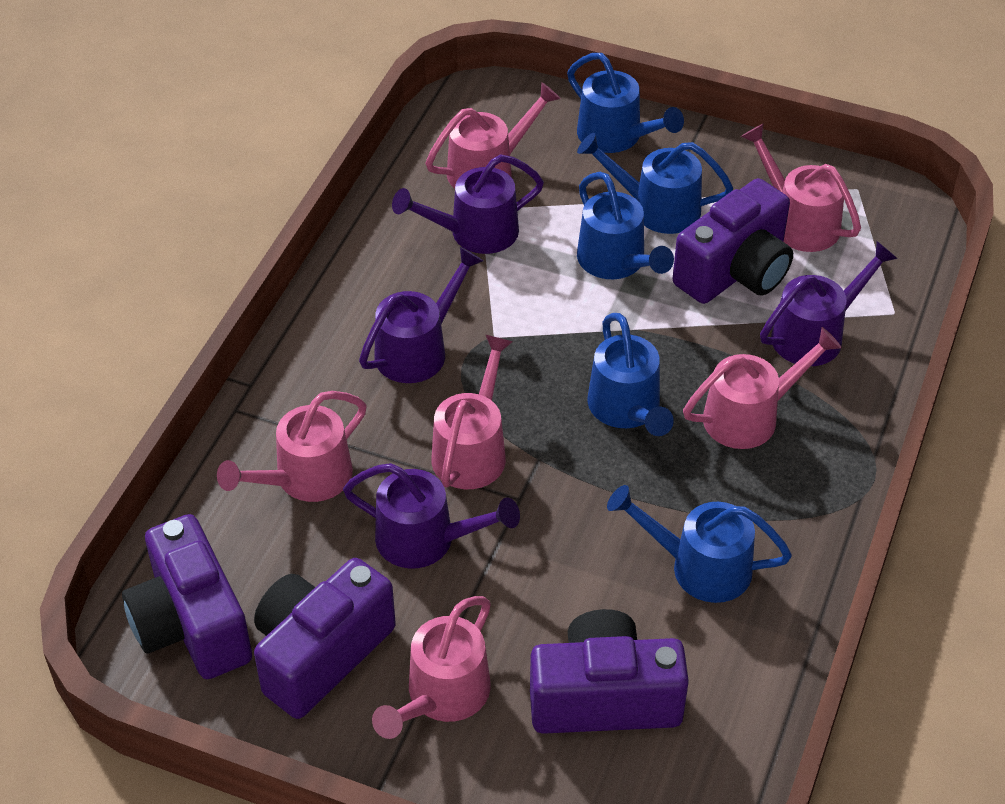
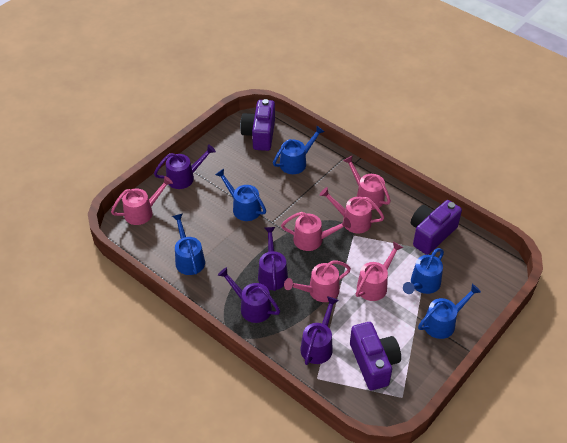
purple camera: 4 -> 3

